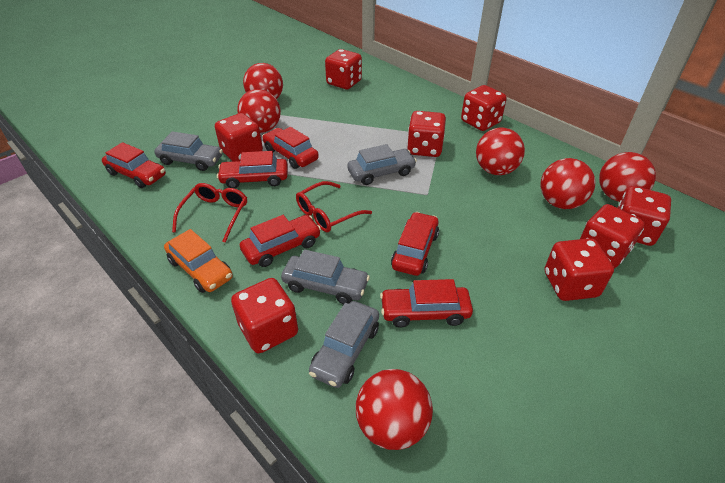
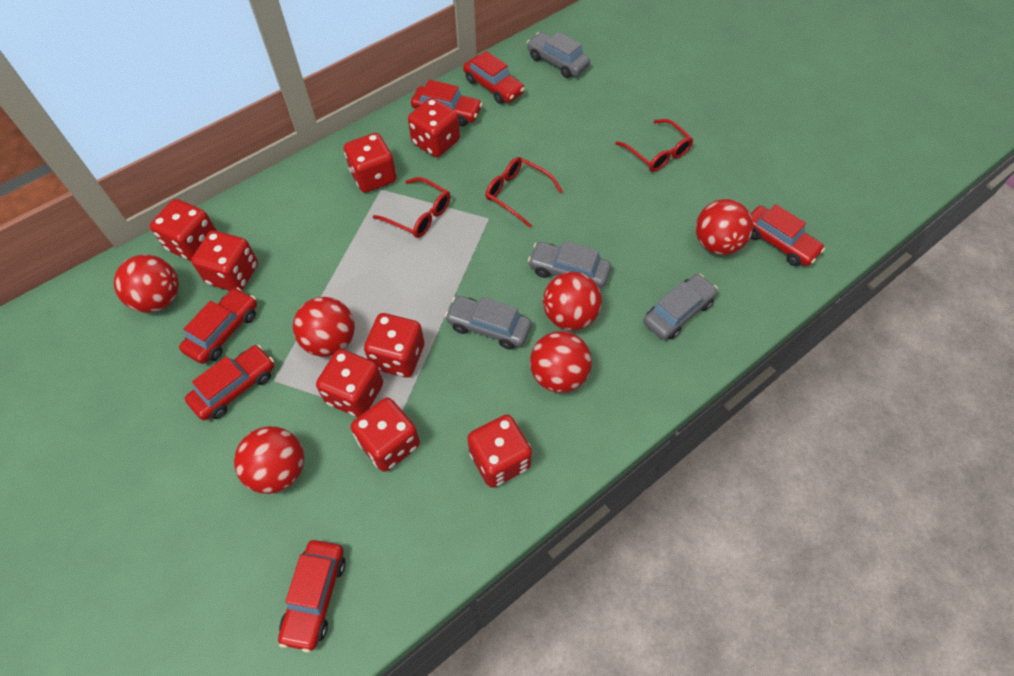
orange car: 1 -> 0
red glasses: 2 -> 3

